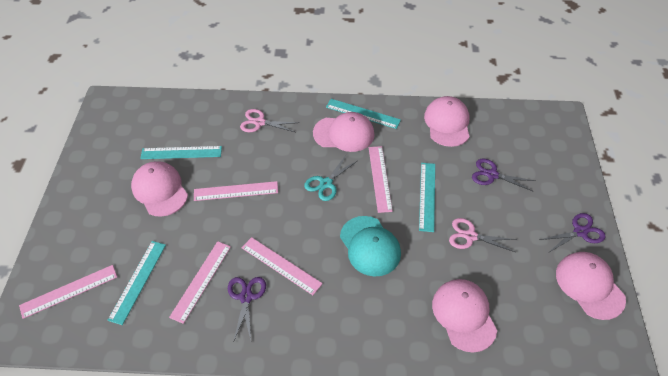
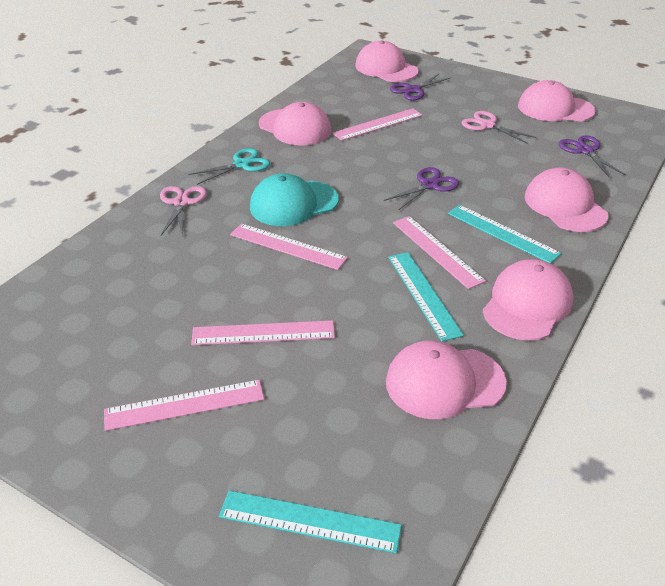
pink cap: 5 -> 6
turquoise ruler: 4 -> 3

